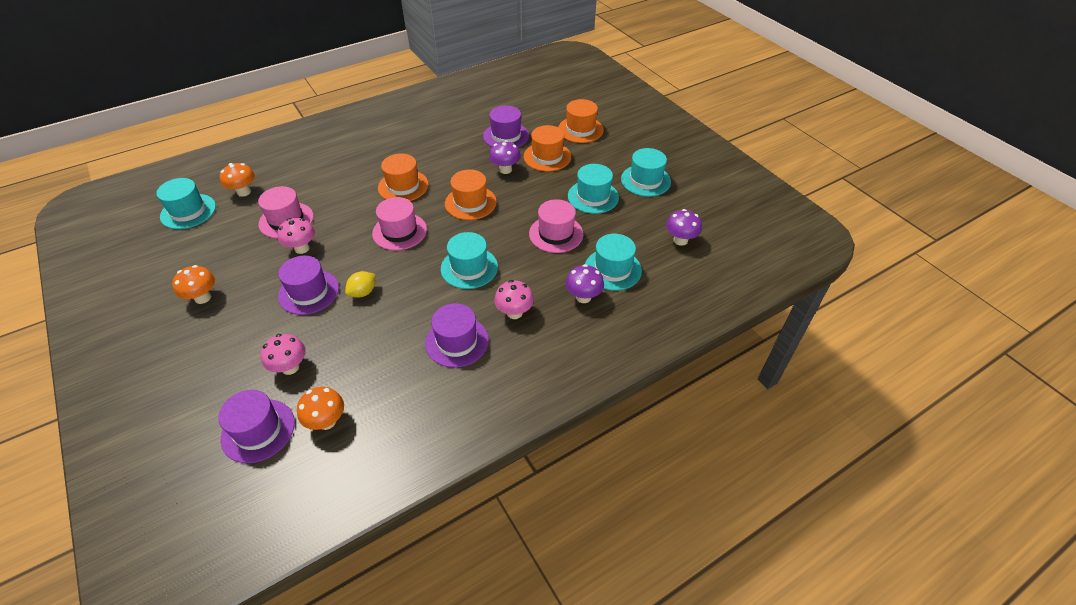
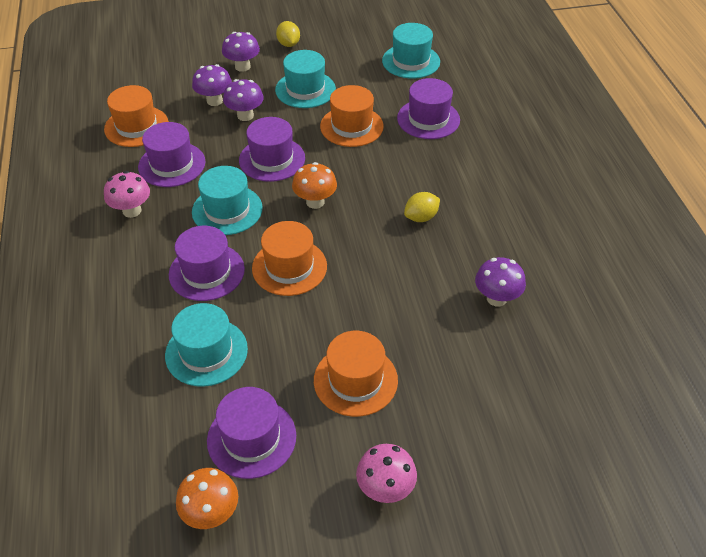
orange mushroom: 3 -> 2
pink hat: 3 -> 0
pink mushroom: 3 -> 2
purple hat: 4 -> 5
purple mushroom: 3 -> 4
turquoise hat: 5 -> 4
yellow lemon: 1 -> 2

